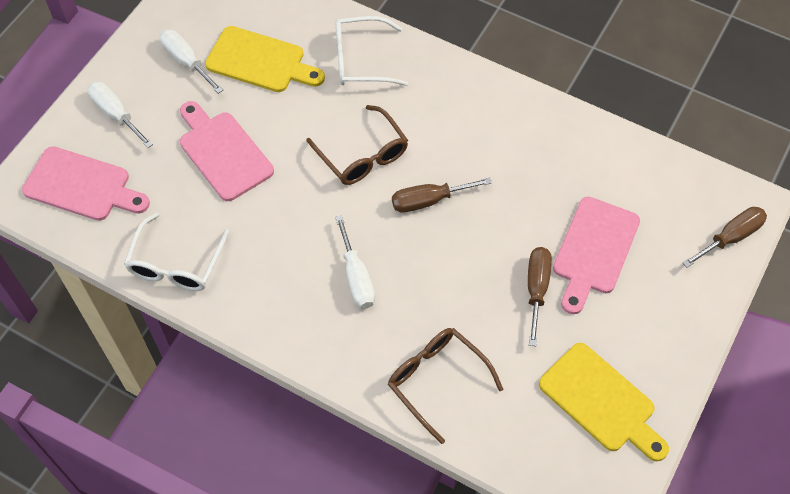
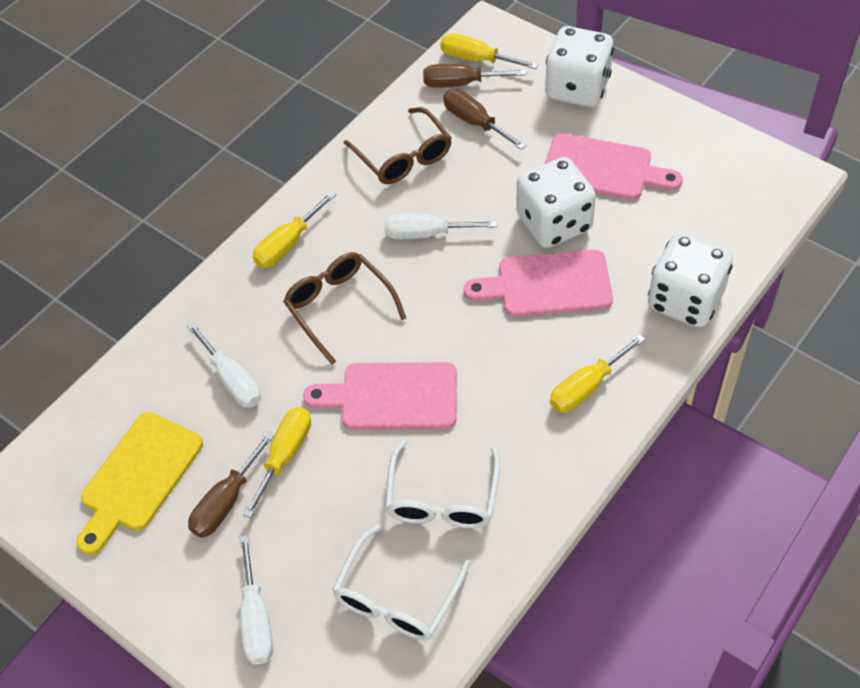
white dice: 0 -> 3
yellow cutting board: 2 -> 1
yellow screwdriver: 0 -> 4

